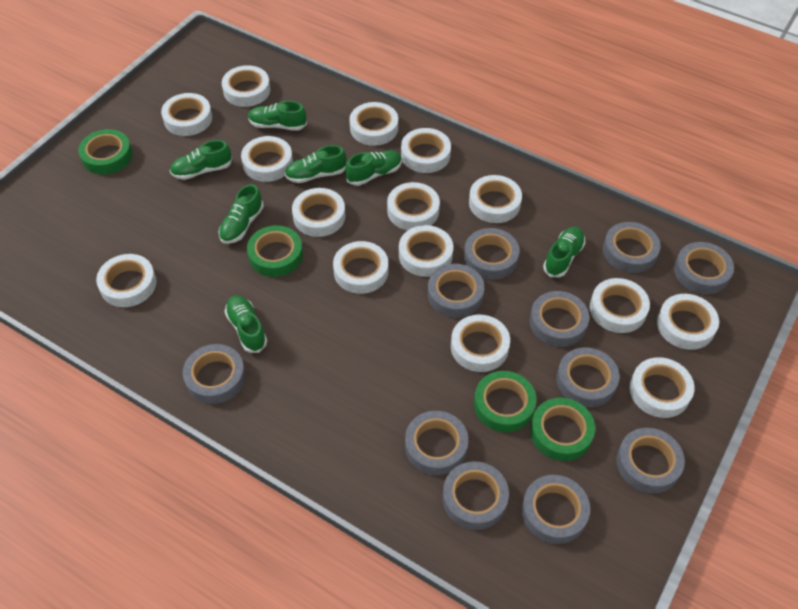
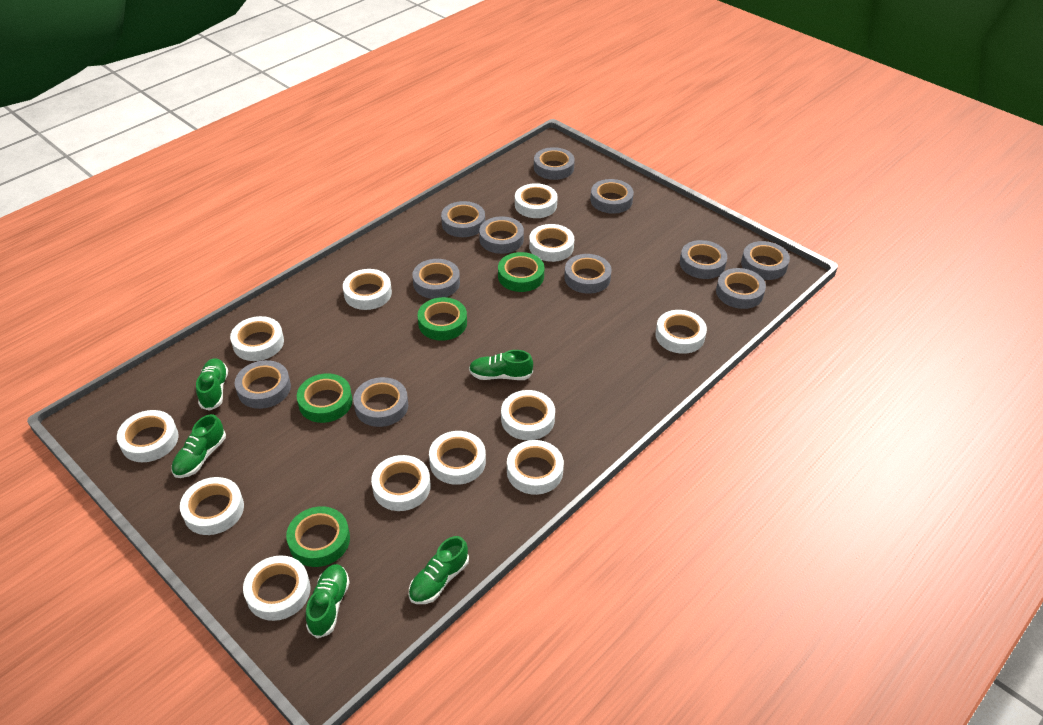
green shoe: 7 -> 5
white tape: 15 -> 12

